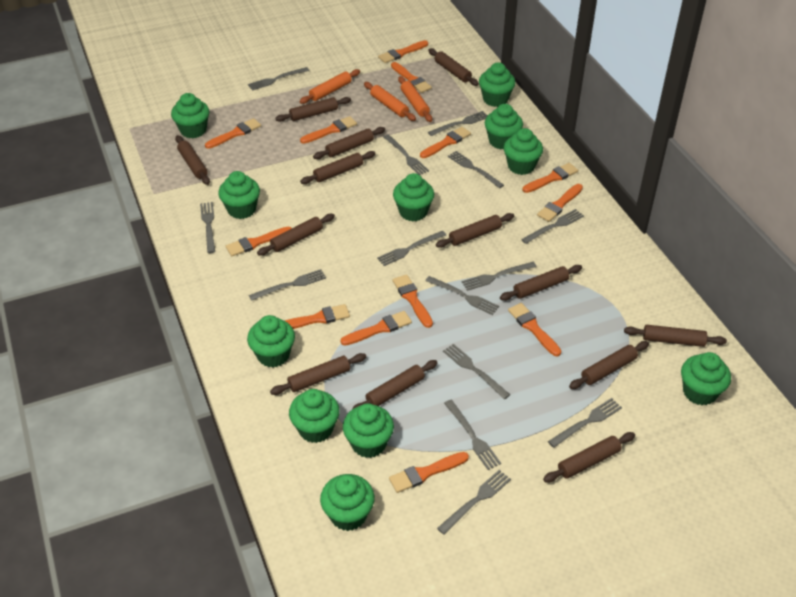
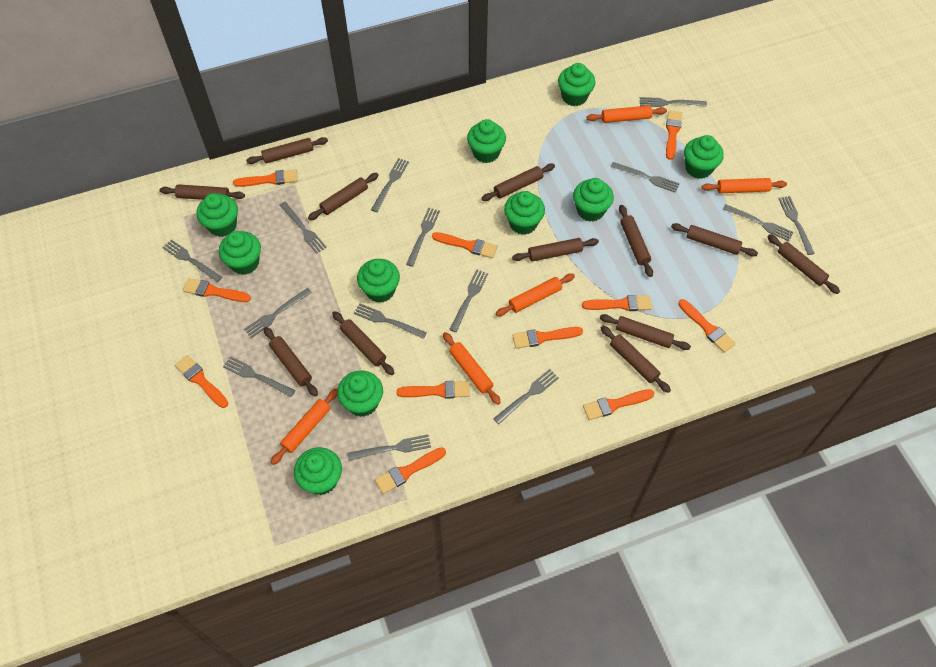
brown rolling pin: 13 -> 12
green cupcake: 11 -> 10
orange brush: 13 -> 11
orange rolling pin: 3 -> 5

